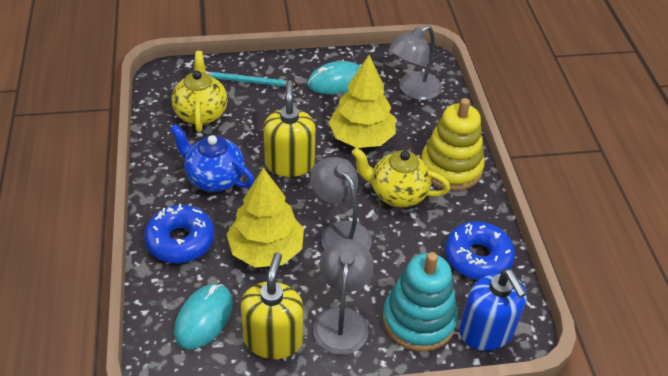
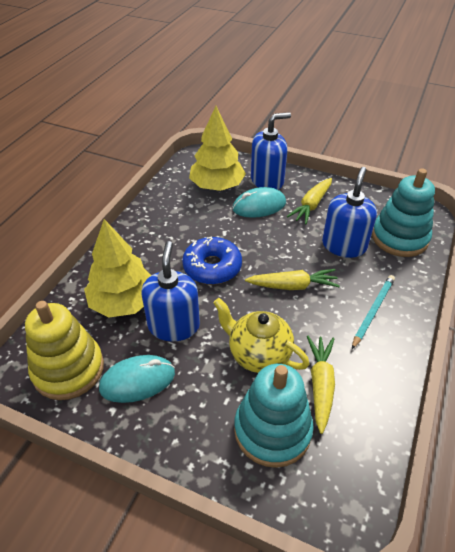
blue donut: 2 -> 1
blue soap dispenser: 1 -> 3
blue teapot: 1 -> 0
grey lamp: 3 -> 0
turquoise stacking toy: 1 -> 2
yellow carrot: 0 -> 3
yellow soap dispenser: 2 -> 0
yellow teapot: 2 -> 1

